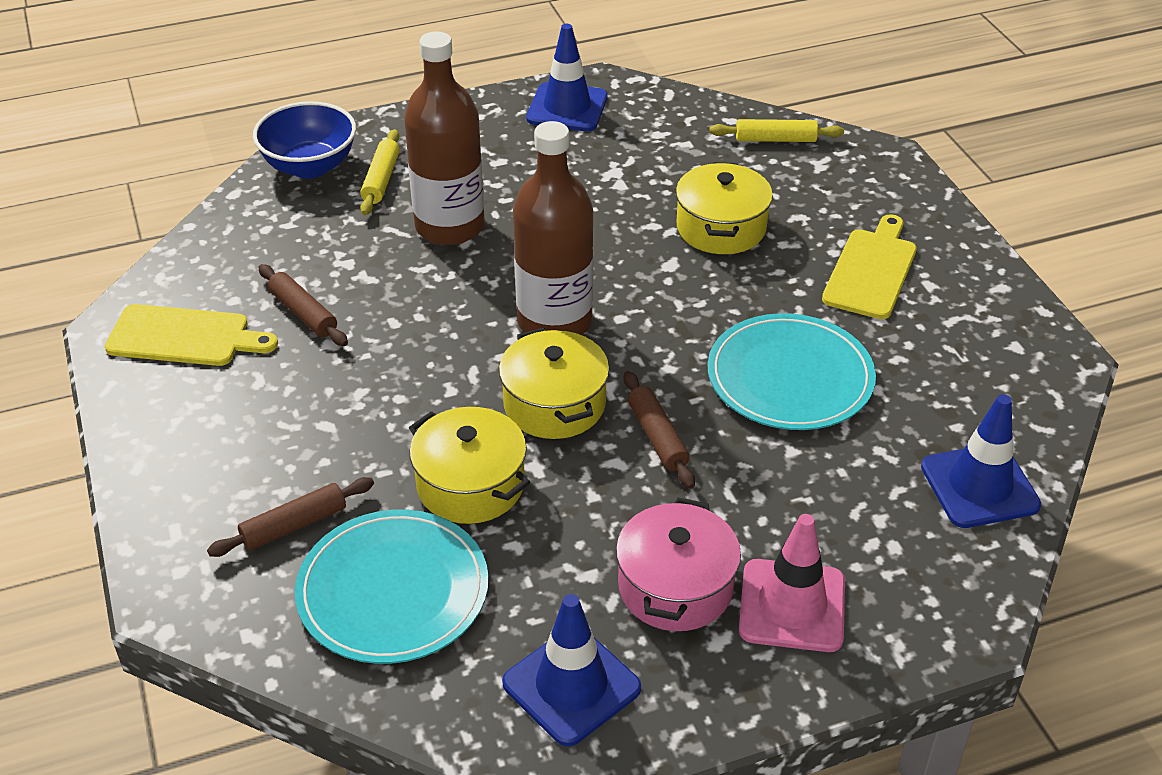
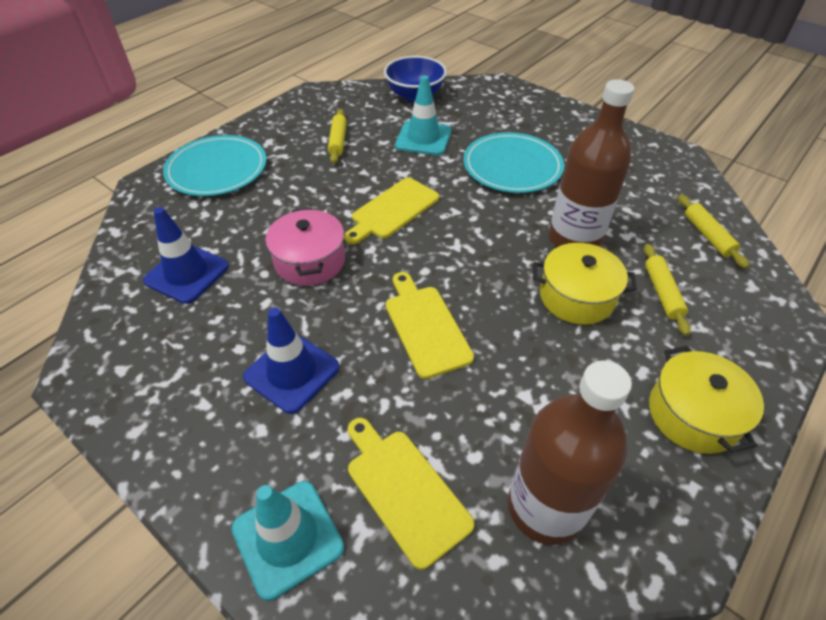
blue traffic cone: 3 -> 2
brown rolling pin: 3 -> 0
pink traffic cone: 1 -> 0
turquoise traffic cone: 0 -> 2
yellow cutting board: 2 -> 3
yellow pot: 3 -> 2
yellow rolling pin: 2 -> 3

